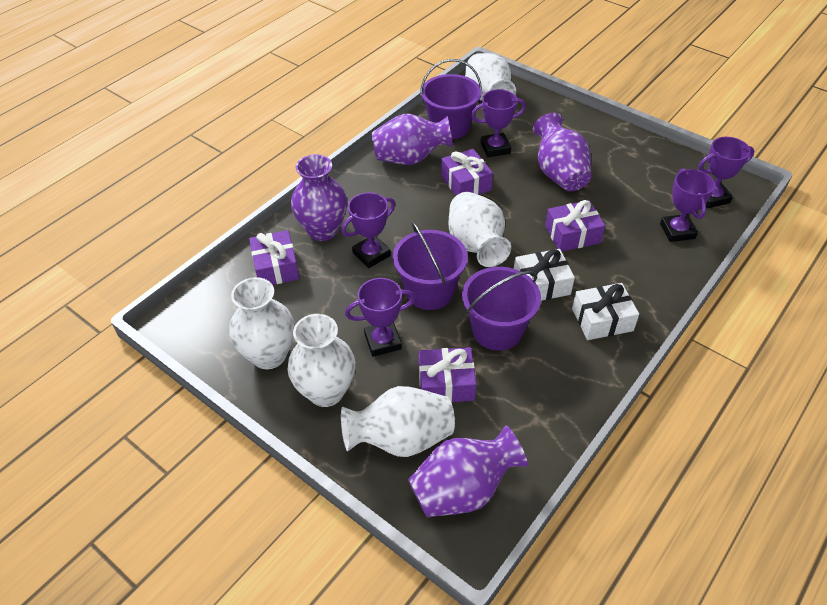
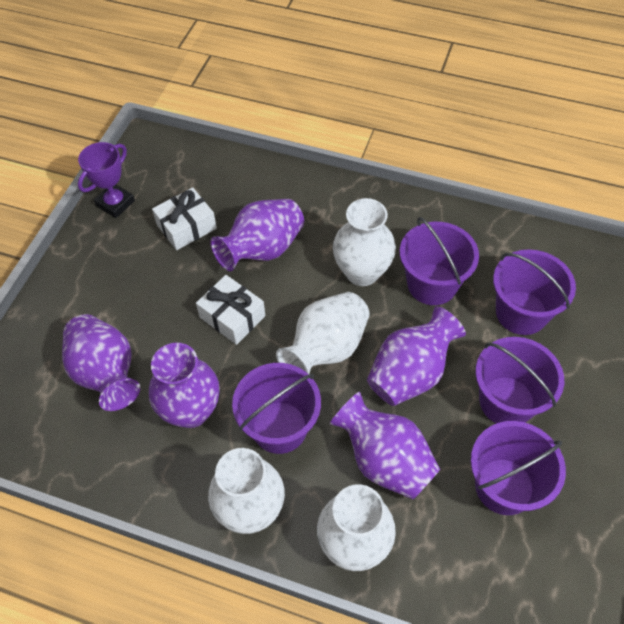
purple bucket: 3 -> 5
purple gift: 4 -> 0
purple trophy: 5 -> 1
purple vase: 4 -> 5
white vase: 5 -> 4

